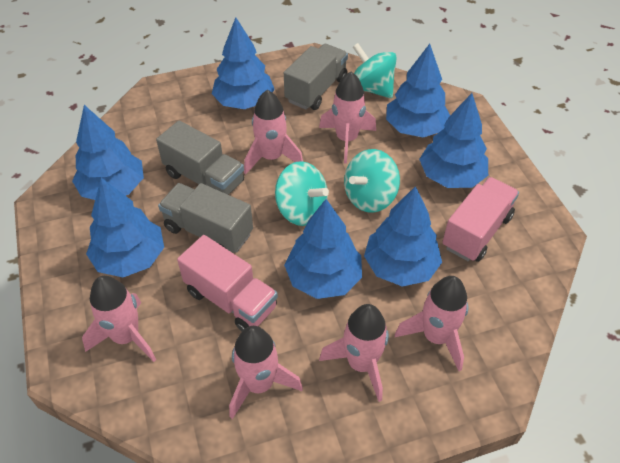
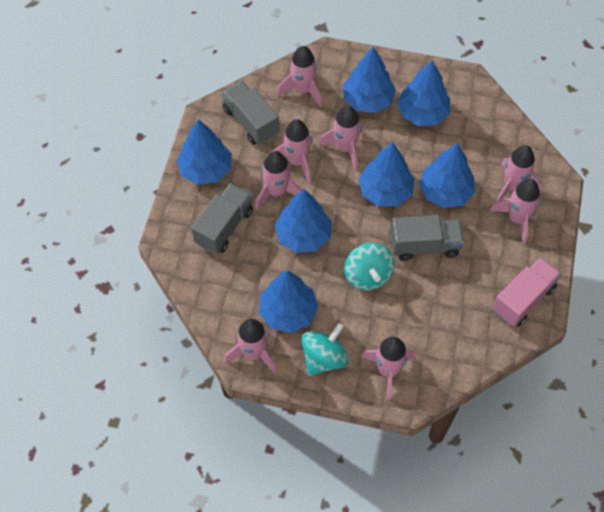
pink rocket: 6 -> 8
pink truck: 2 -> 1
turquoise spinning top: 3 -> 2

